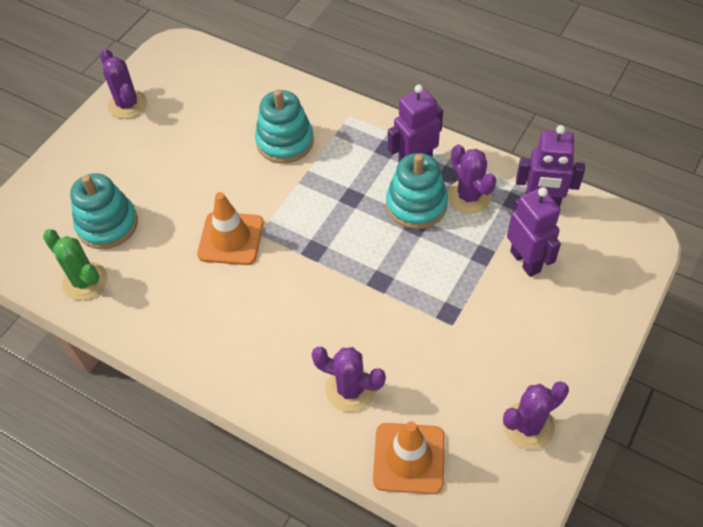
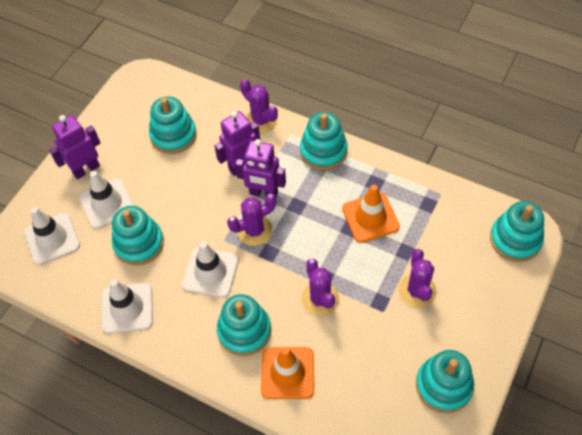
green cactus: 1 -> 0
turquoise stacking toy: 3 -> 6
white traffic cone: 0 -> 4

